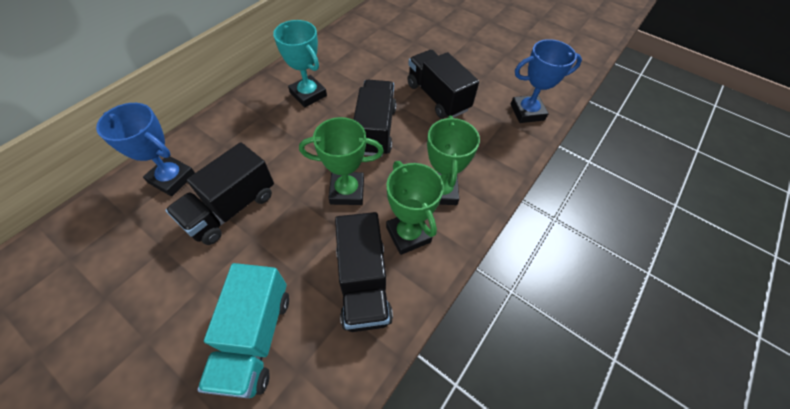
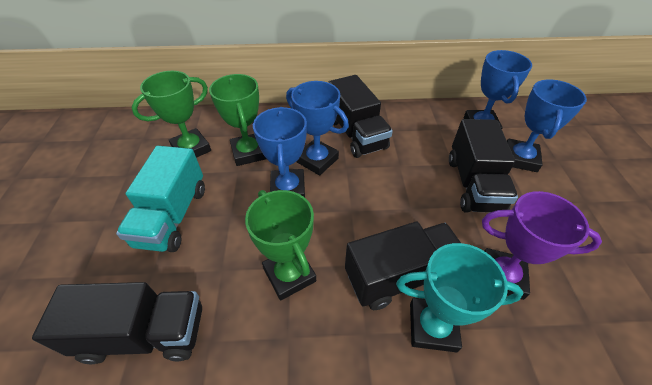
blue trophy: 2 -> 4
purple trophy: 0 -> 1

